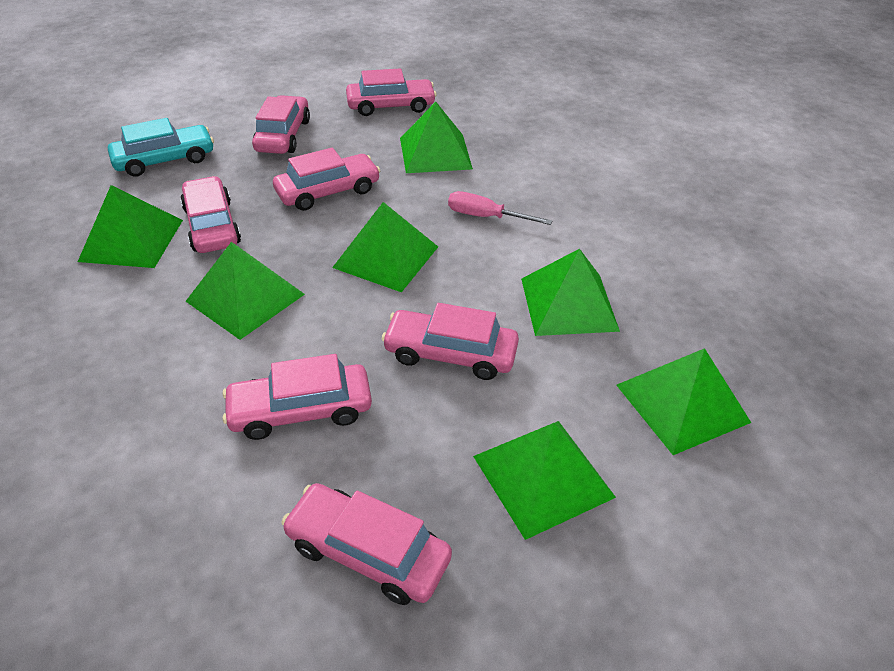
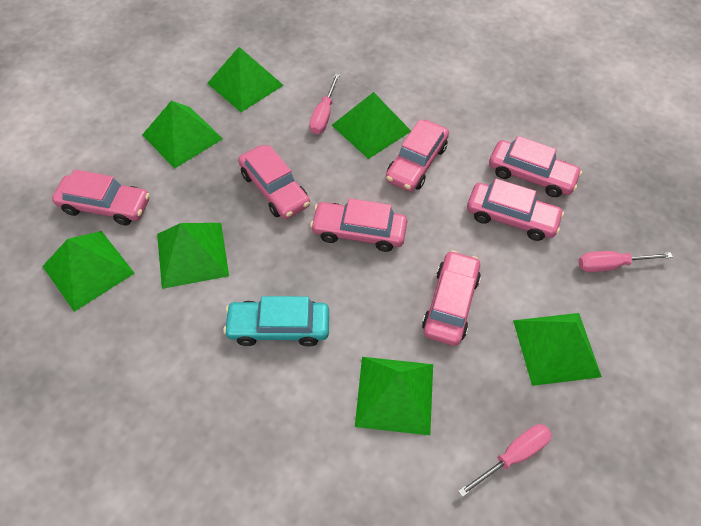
pink screwdriver: 1 -> 3

